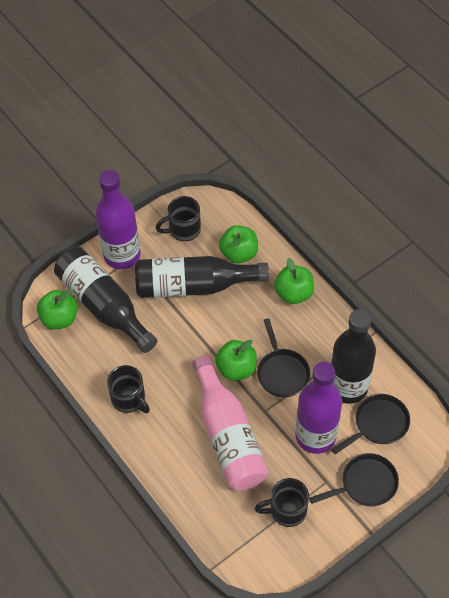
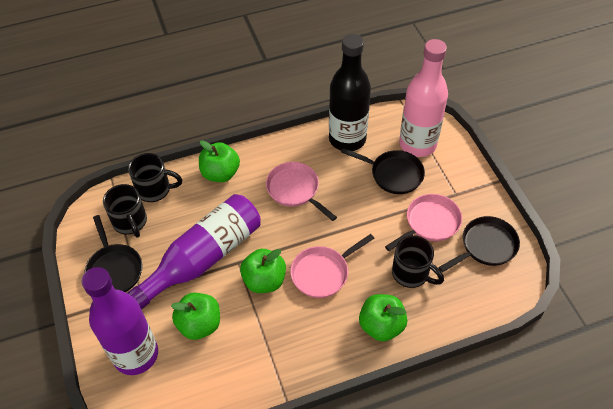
black bottle: 3 -> 1
pink pan: 0 -> 3

